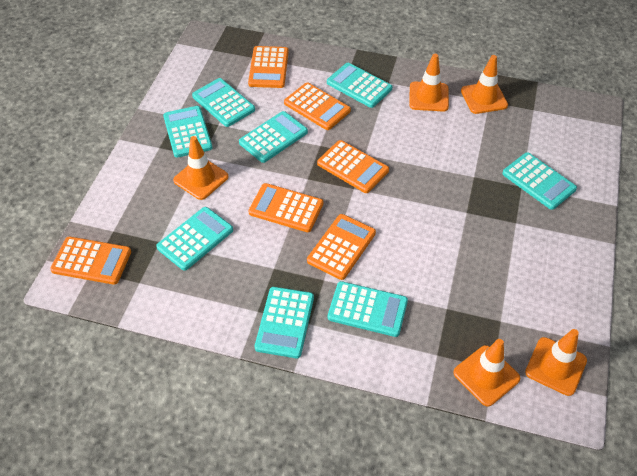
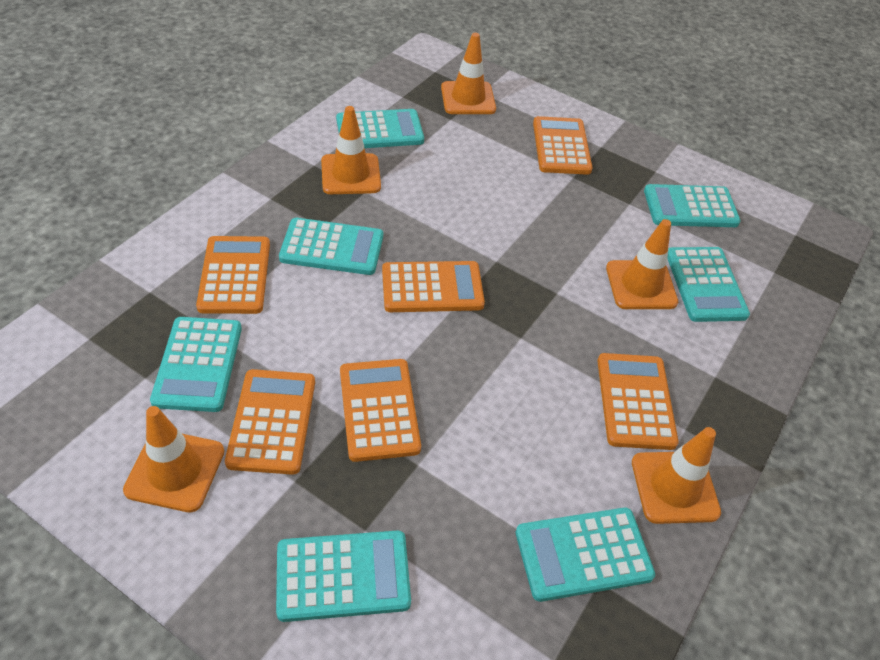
turquoise calculator: 8 -> 7

